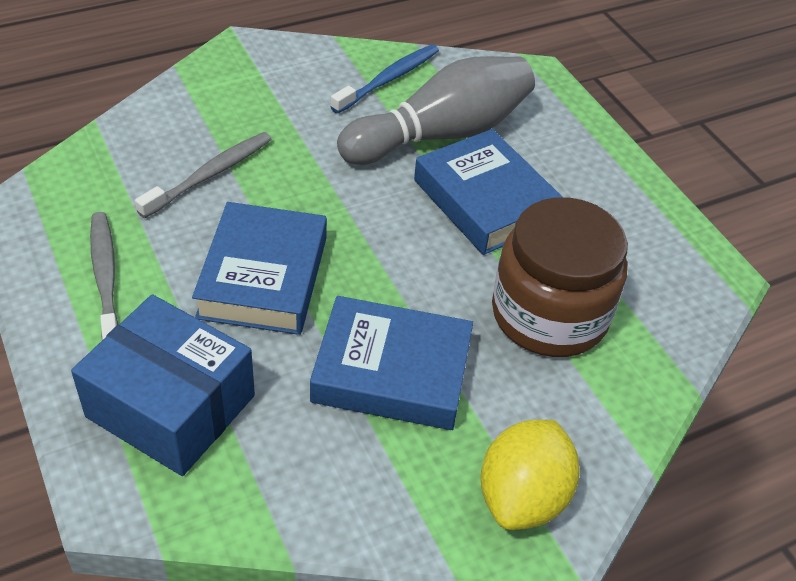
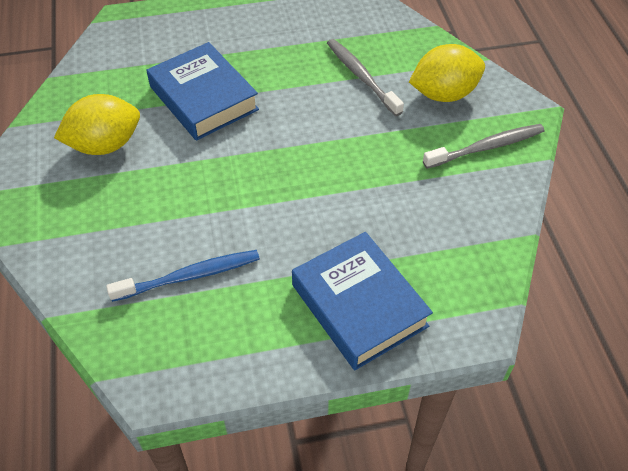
blue book: 3 -> 2
blue box: 1 -> 0
brown jar: 1 -> 0
grey bowling pin: 1 -> 0
yellow lemon: 1 -> 2

